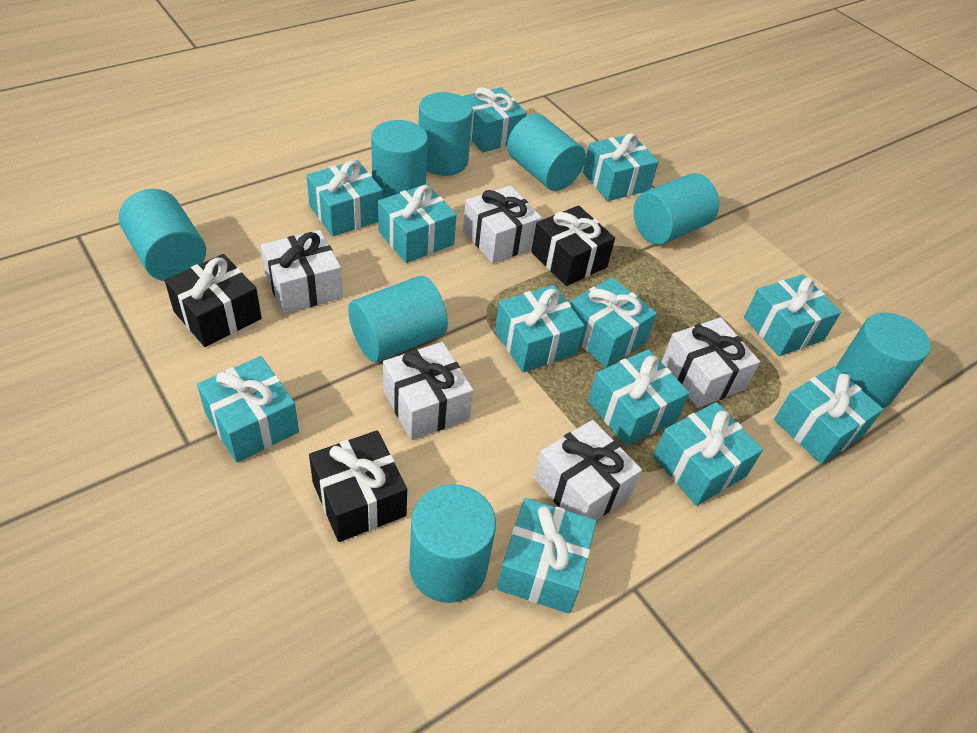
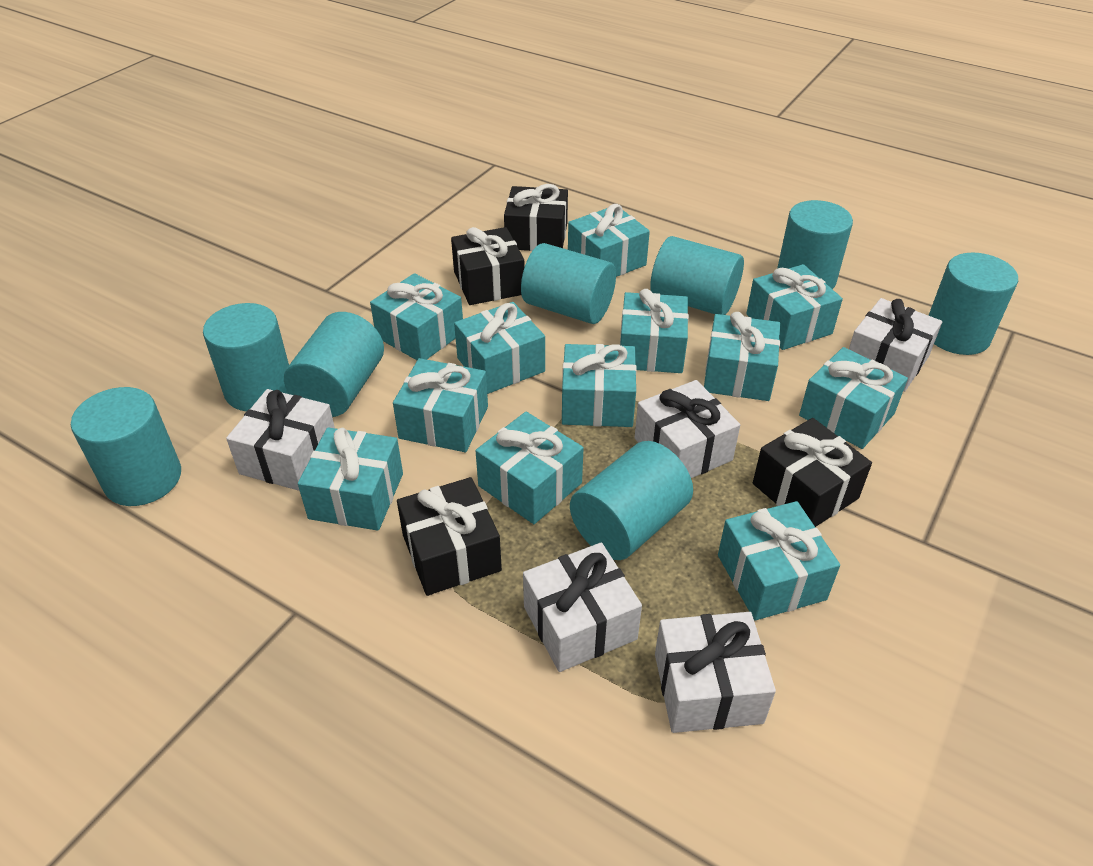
black gift: 3 -> 4

